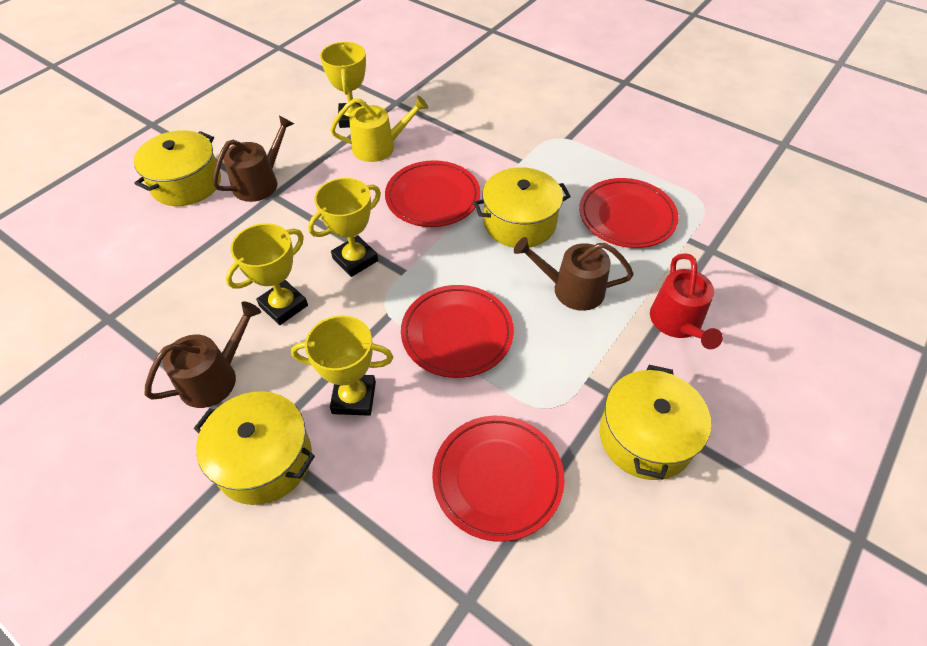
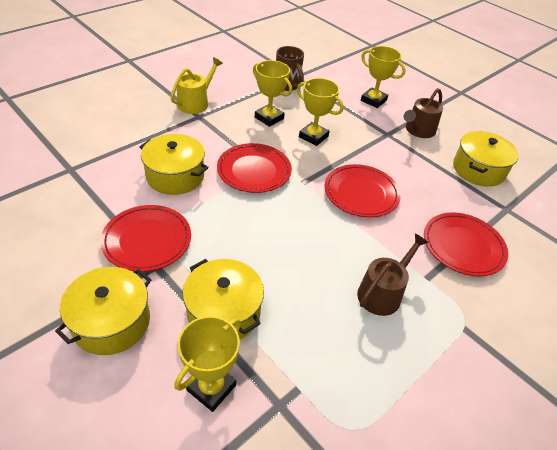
brown mug: 0 -> 1
brown watering can: 3 -> 2
red watering can: 1 -> 0

